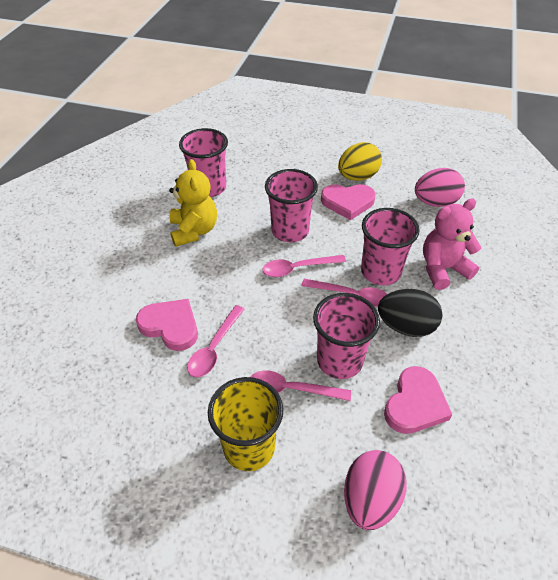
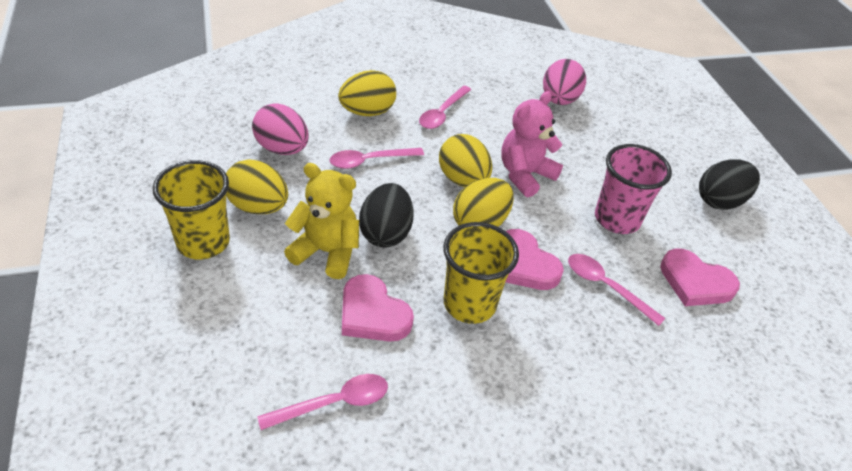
black egg: 1 -> 2
pink cup: 4 -> 1
yellow cup: 1 -> 2
yellow egg: 1 -> 4

